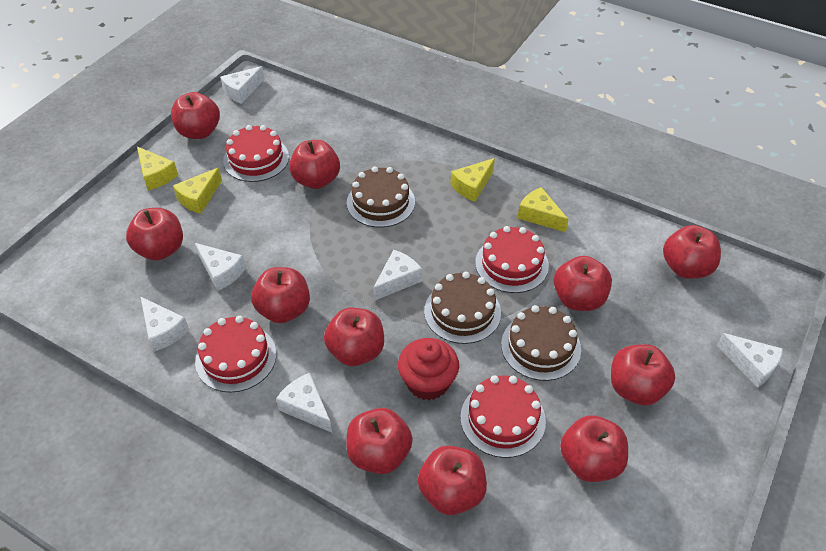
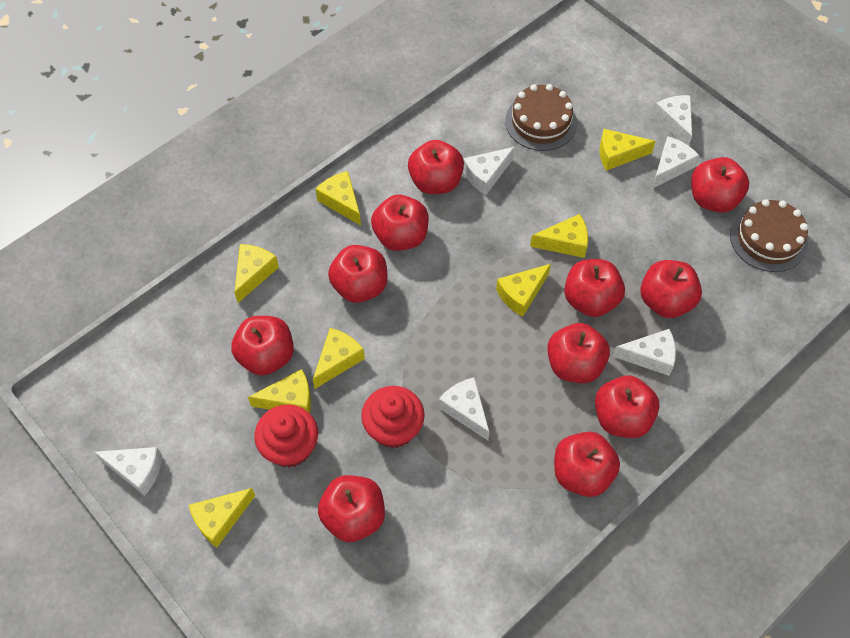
brown cake: 3 -> 2
red cake: 4 -> 0
red cupcake: 1 -> 2
yellow cheese: 4 -> 8

